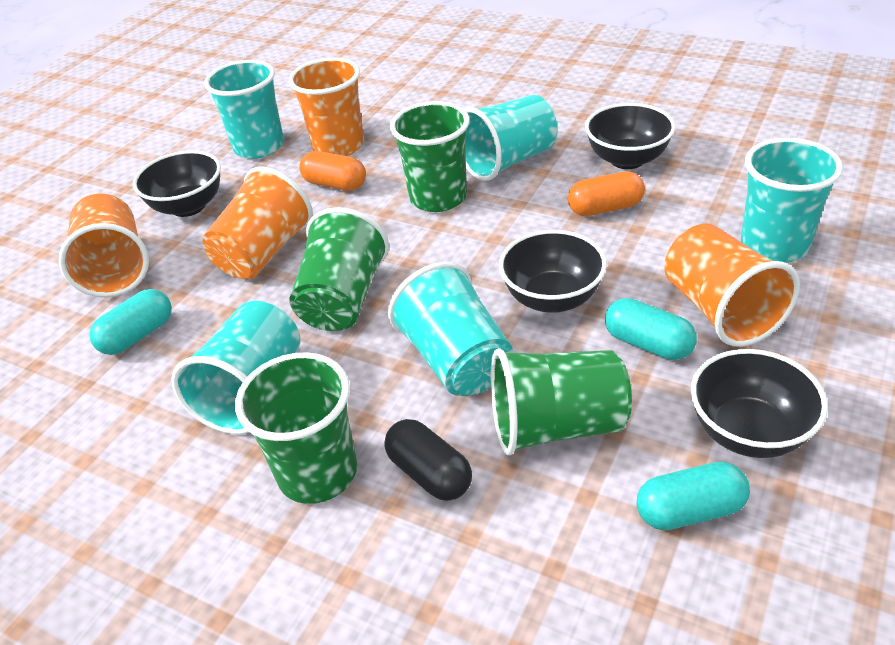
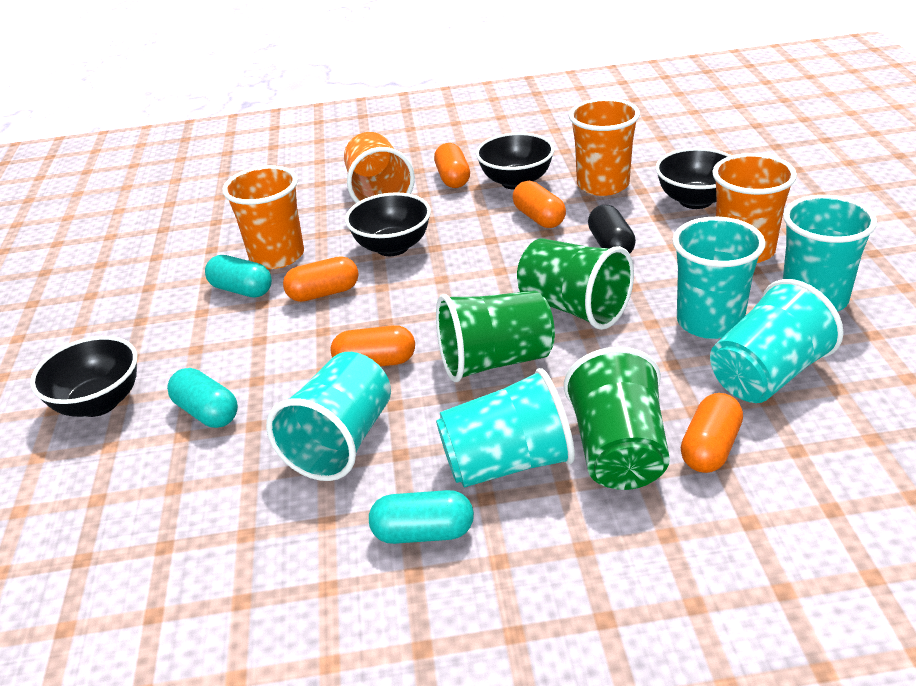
green cup: 4 -> 3
orange capsule: 2 -> 5

